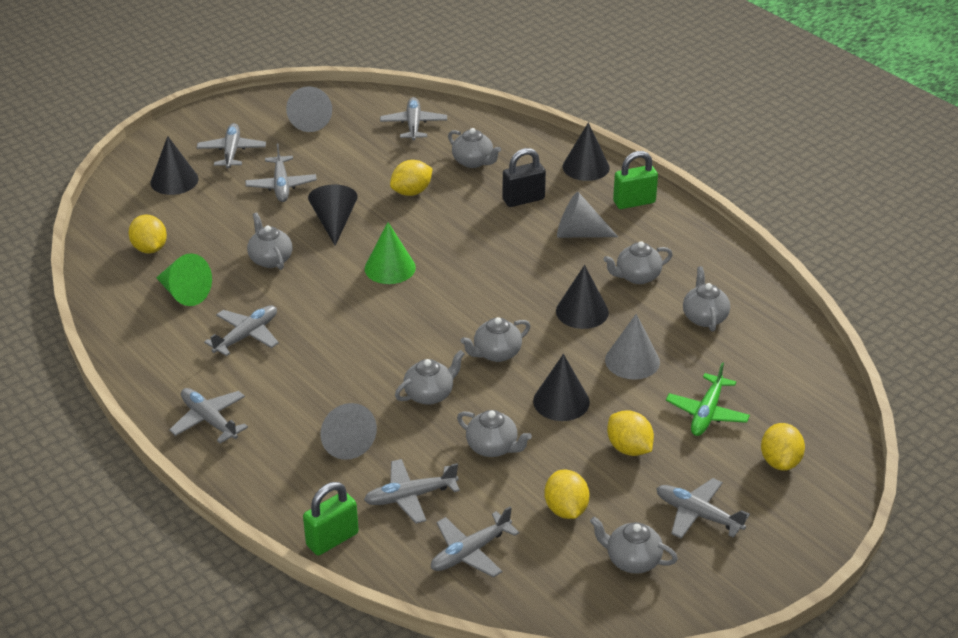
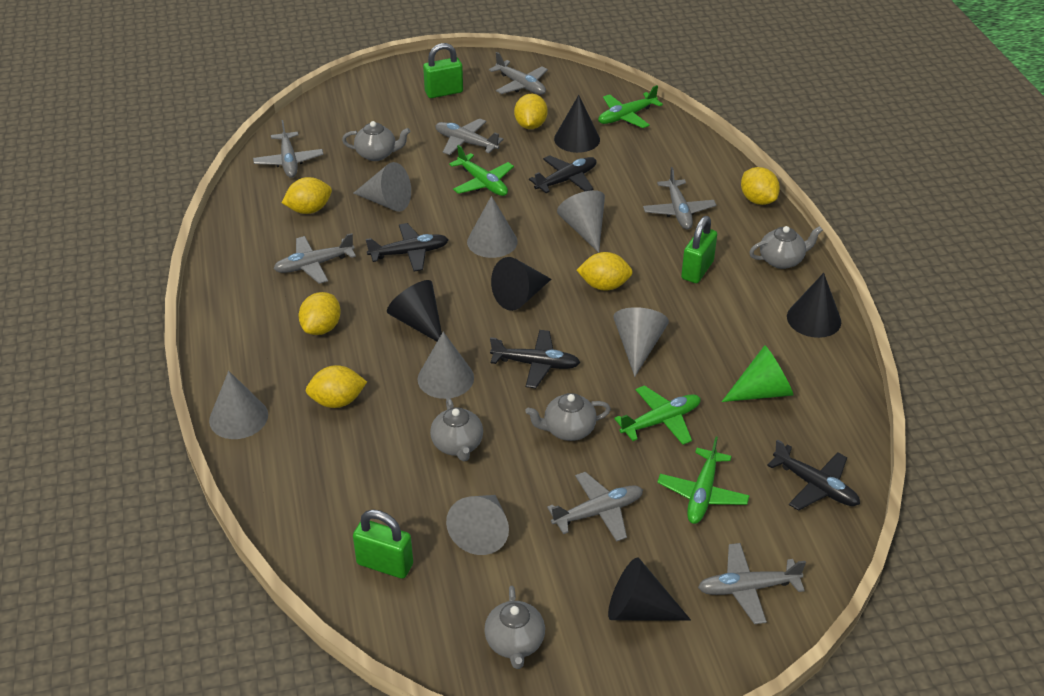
black padlock: 1 -> 0
black plane: 0 -> 4
green cone: 2 -> 1
green padlock: 2 -> 3
green plane: 1 -> 4
grey cone: 4 -> 7
grey plane: 8 -> 7
grey teapot: 8 -> 5
yellow lemon: 5 -> 6

